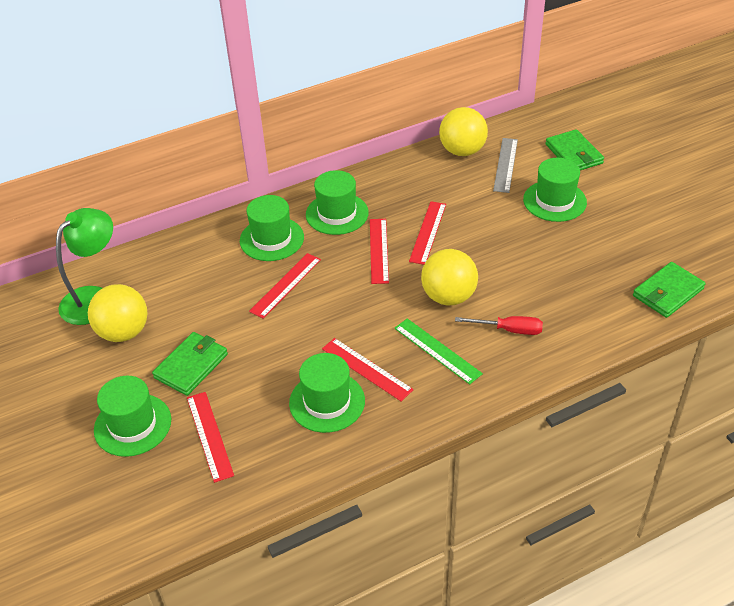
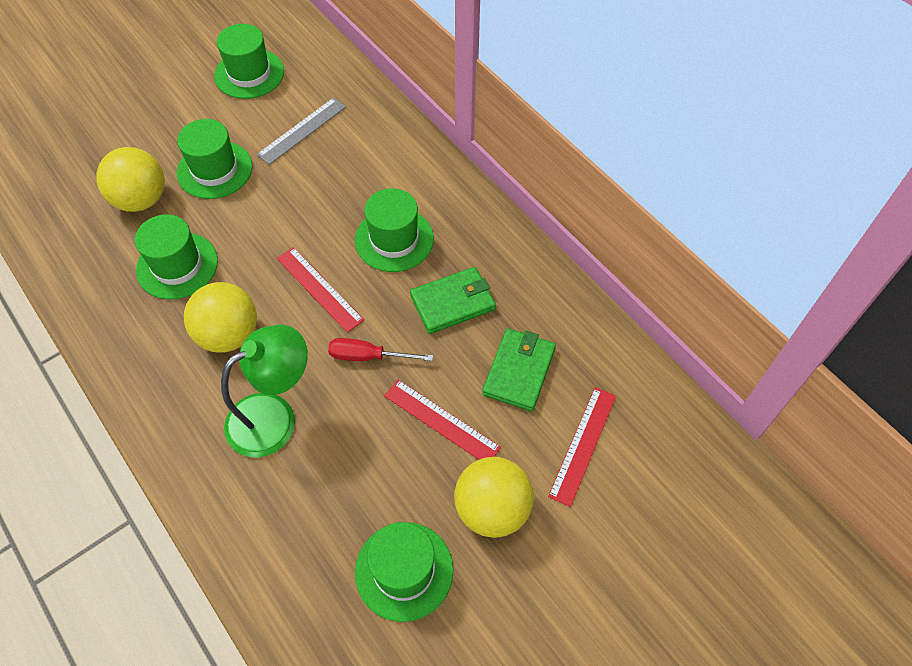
green ruler: 1 -> 0
green wallet: 3 -> 2
red ruler: 5 -> 3

